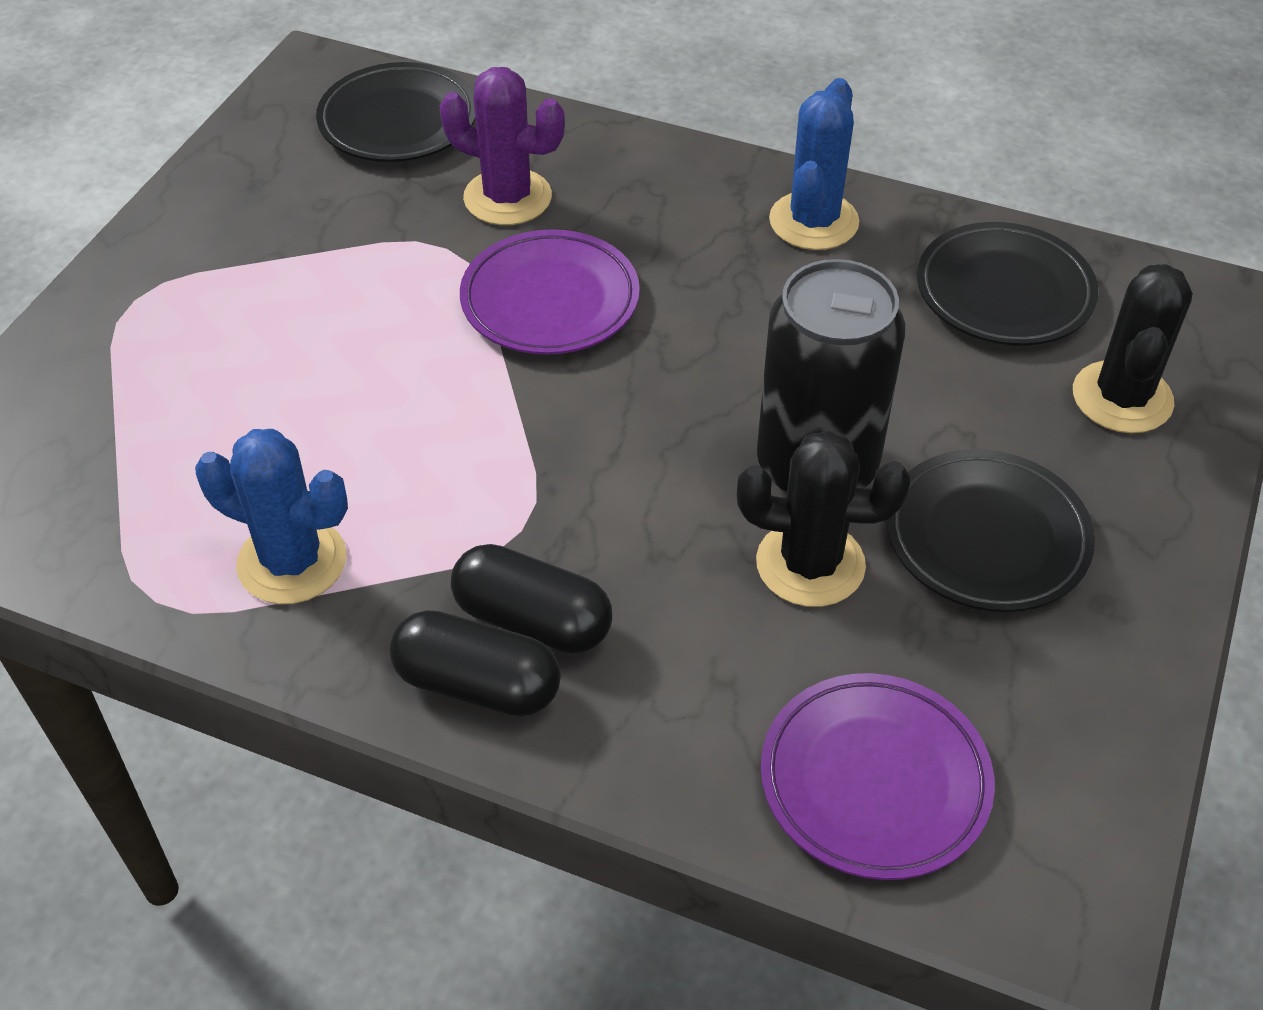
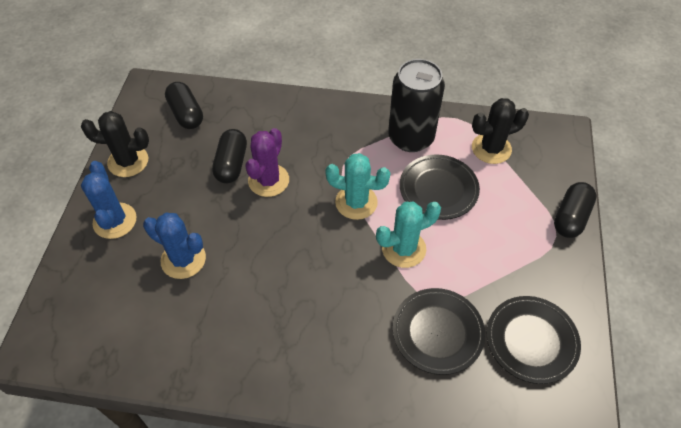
black capsule: 2 -> 3
purple plate: 2 -> 0
turquoise cactus: 0 -> 2

